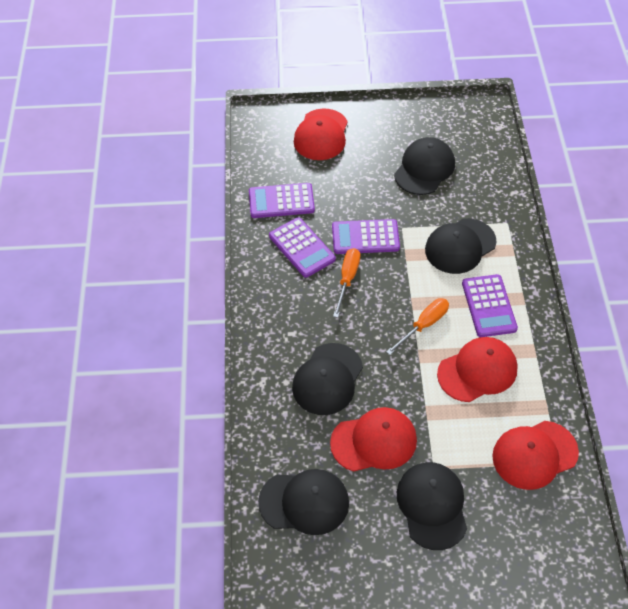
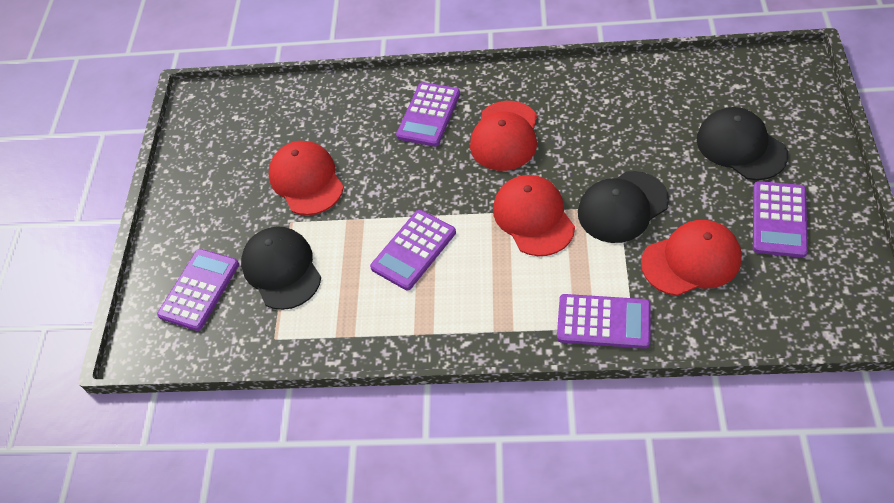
black cap: 5 -> 3
orange screwdriver: 2 -> 0
purple calculator: 4 -> 5

